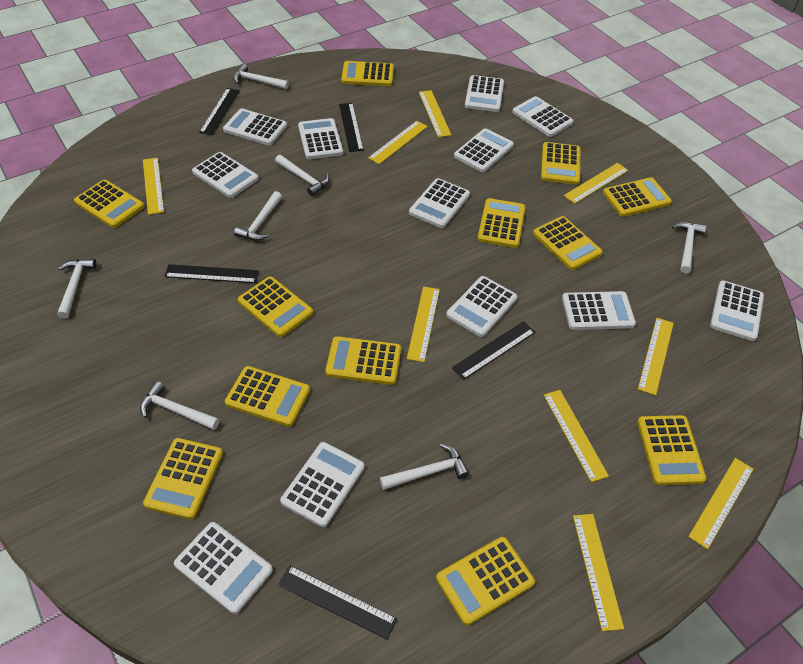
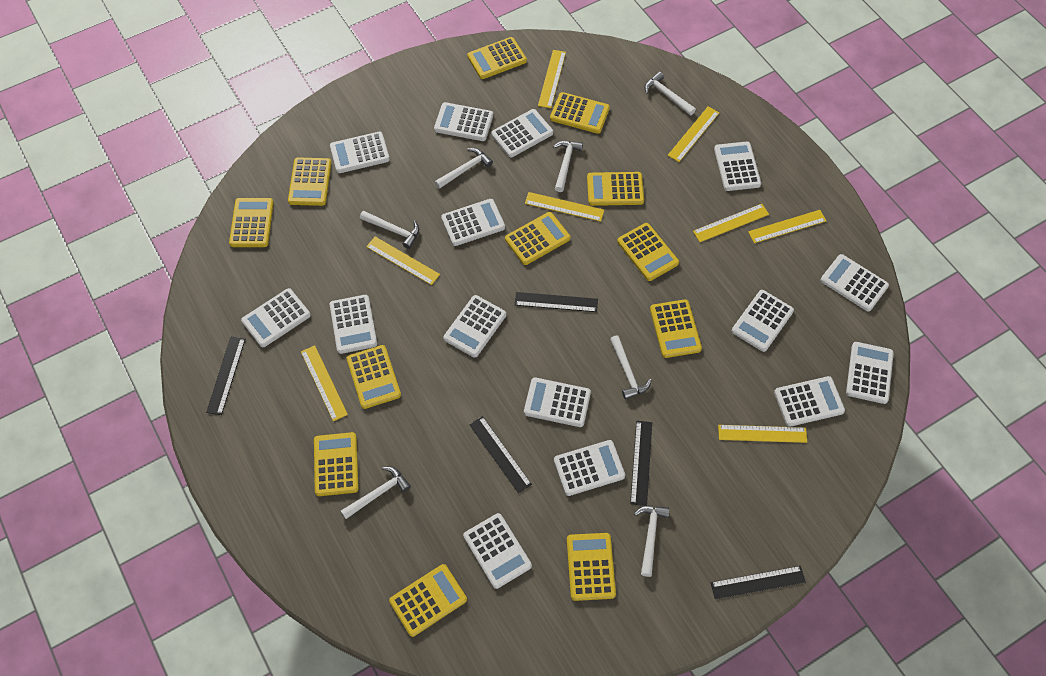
white calculator: 12 -> 15
yellow ruler: 9 -> 8

